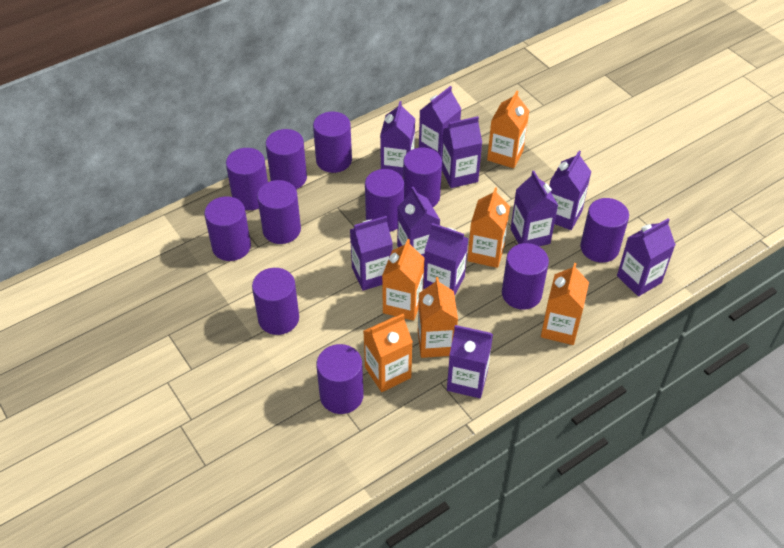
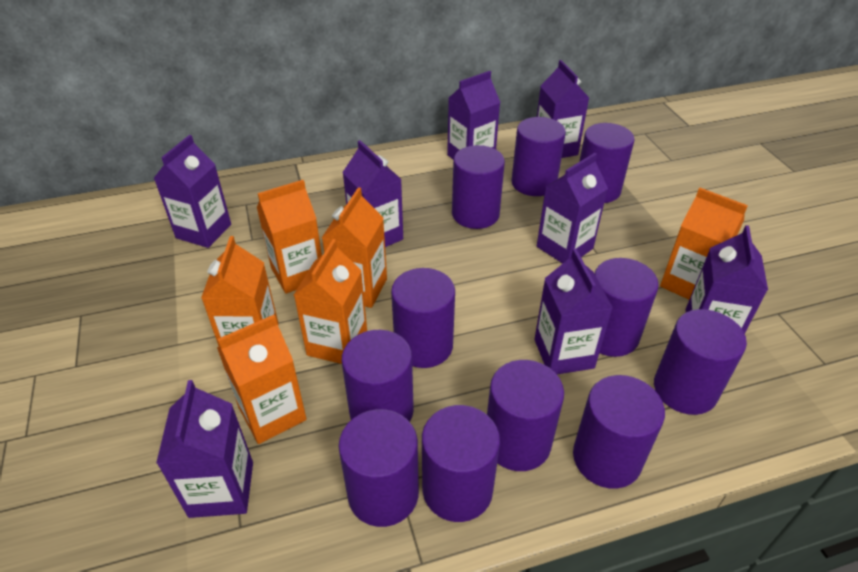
purple carton: 10 -> 8

